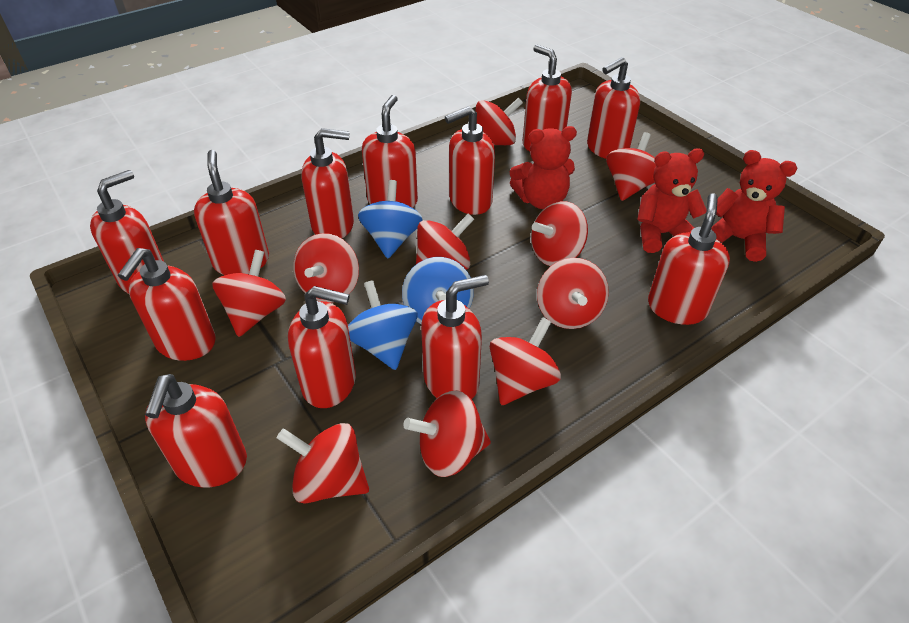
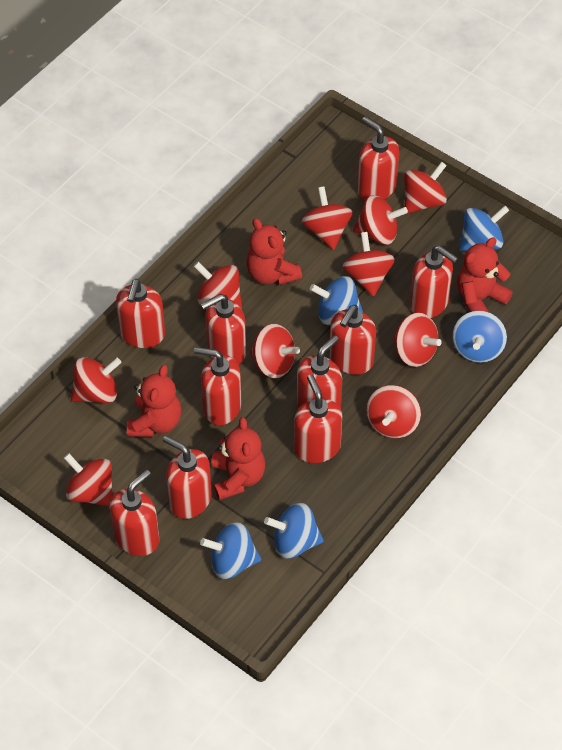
blue spinning top: 3 -> 5
red soap dispenser: 12 -> 10
red teddy bear: 3 -> 4

